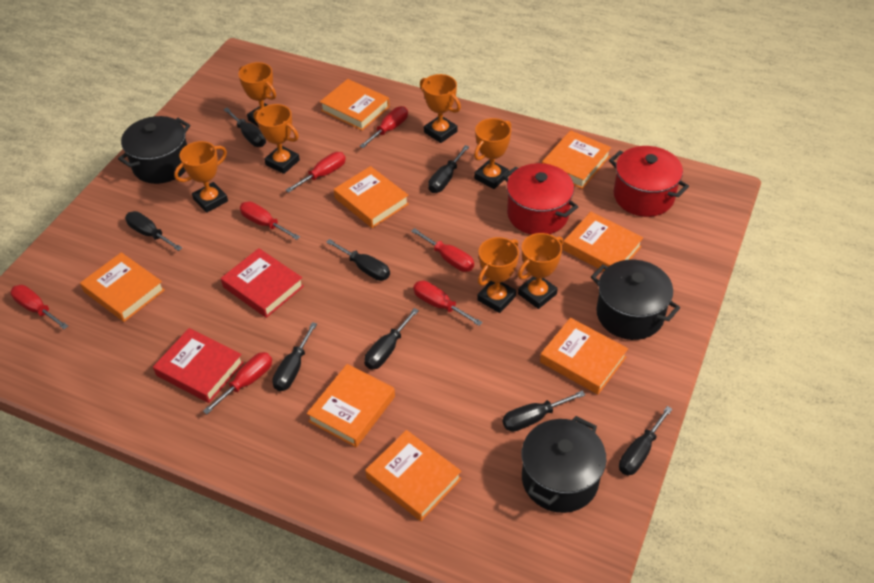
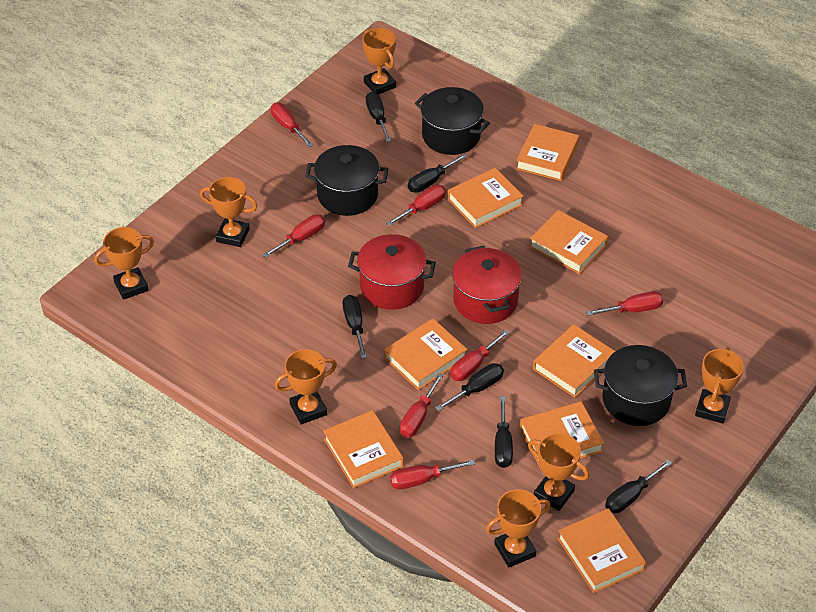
black screwdriver: 8 -> 6
red book: 2 -> 0

